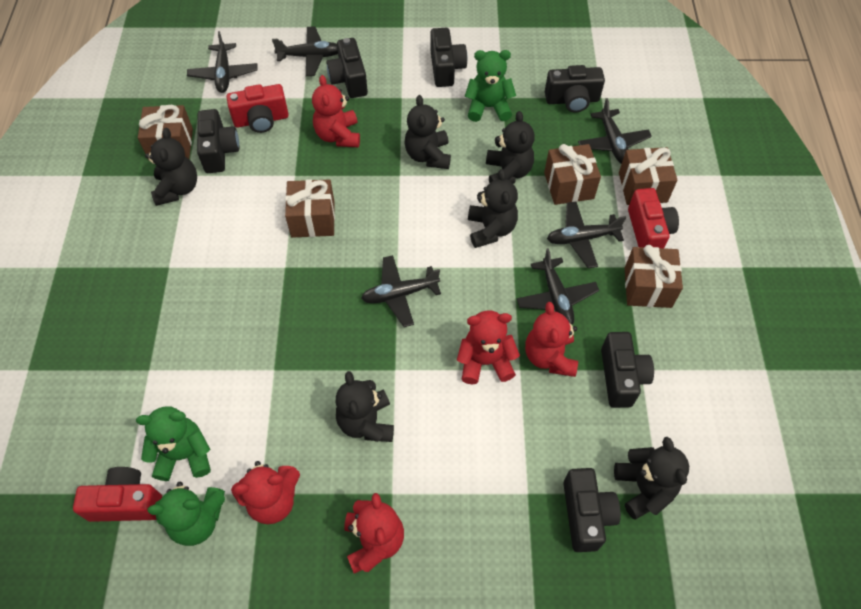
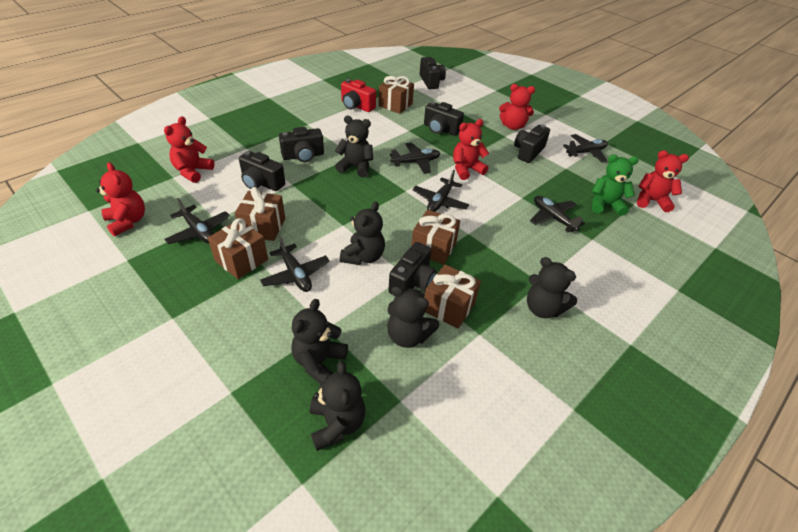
green teddy bear: 3 -> 1
red camera: 3 -> 1

